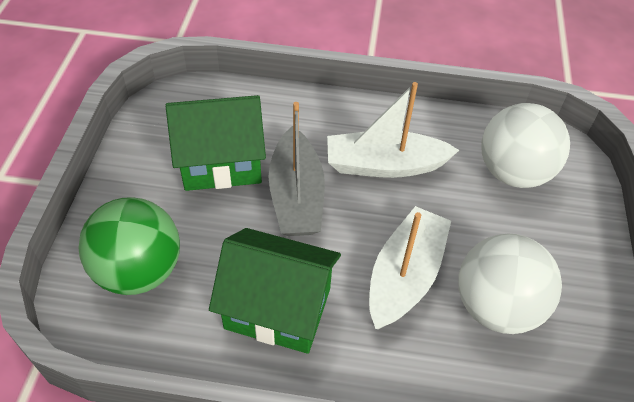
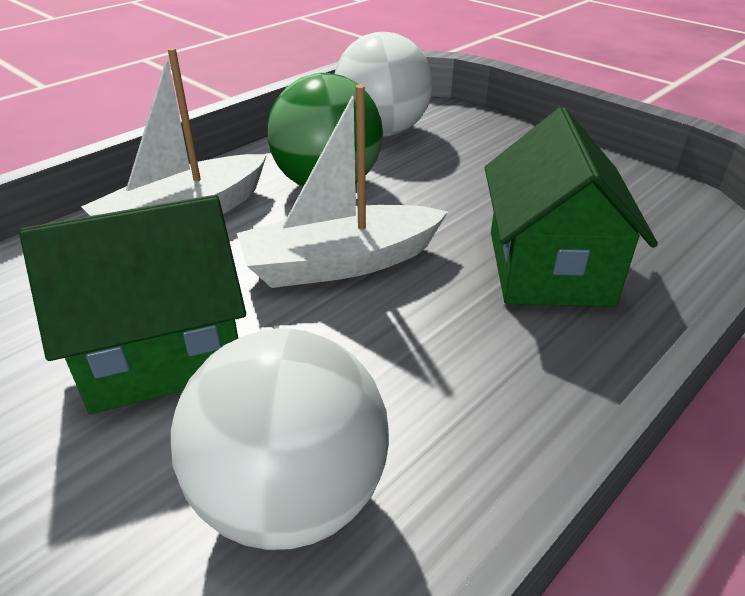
grey boat: 1 -> 0

